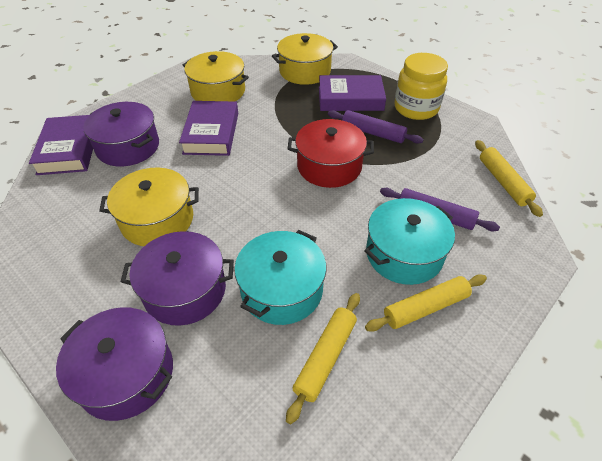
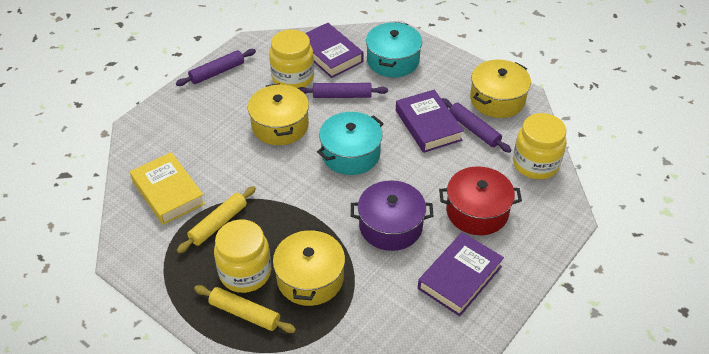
purple pot: 3 -> 1
purple rolling pin: 2 -> 3
yellow book: 0 -> 1
yellow jar: 1 -> 3
yellow rolling pin: 3 -> 2

